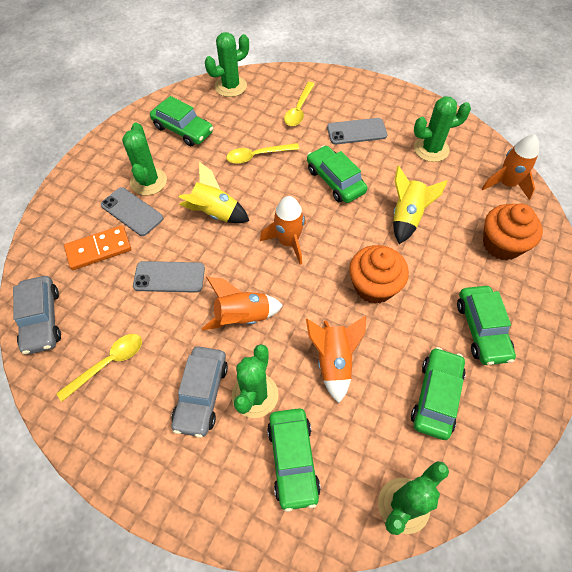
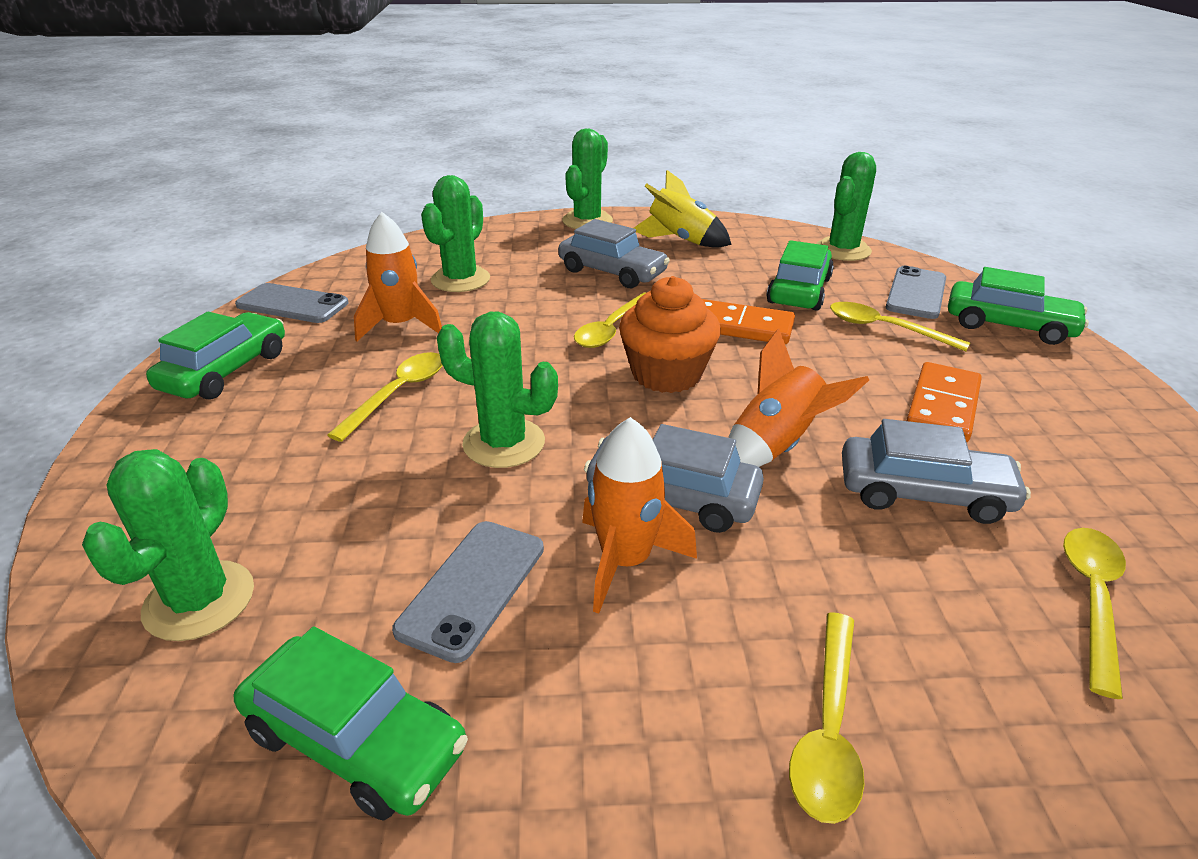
green car: 5 -> 4
grey car: 2 -> 3
orange cupcake: 2 -> 1
orange domino: 1 -> 2
orange rocket: 4 -> 3
yellow rocket: 2 -> 1
yellow spoon: 3 -> 5

